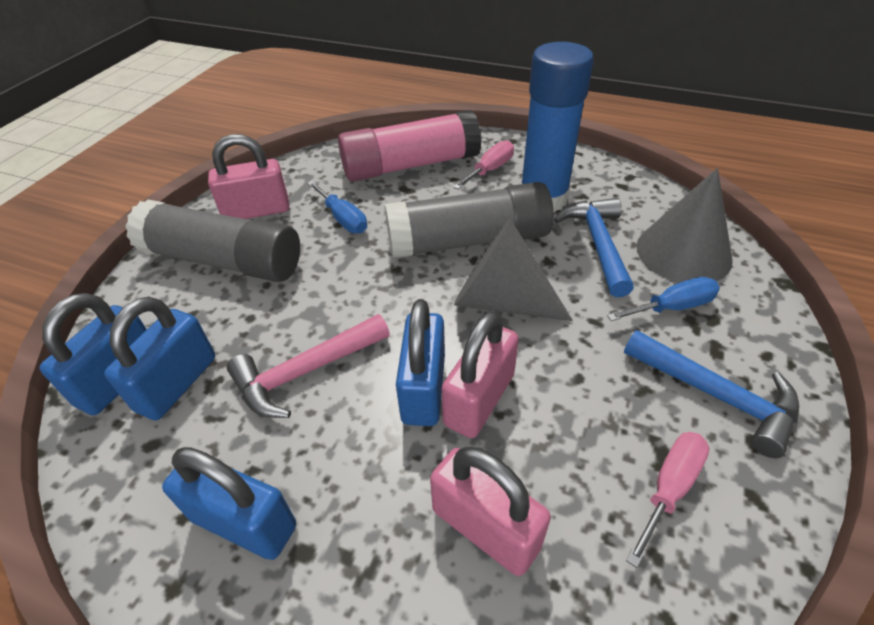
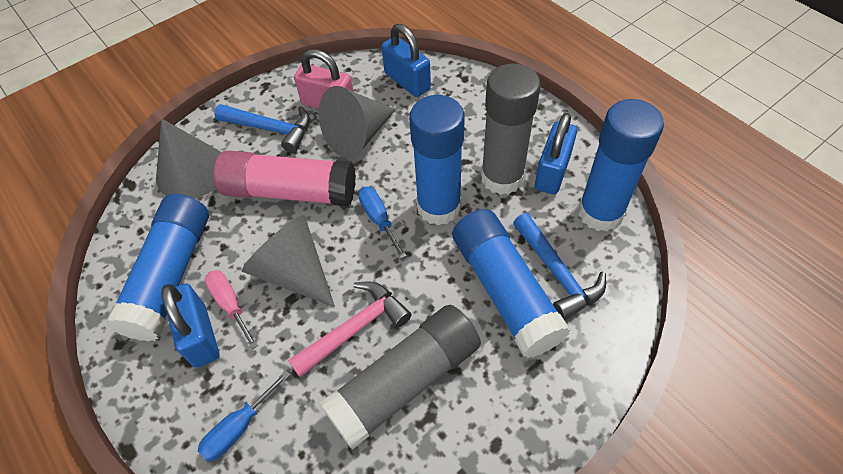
blue glue stick: 1 -> 4
blue padlock: 4 -> 3
grey cone: 2 -> 3
pink padlock: 3 -> 1
pink screwdriver: 2 -> 1

